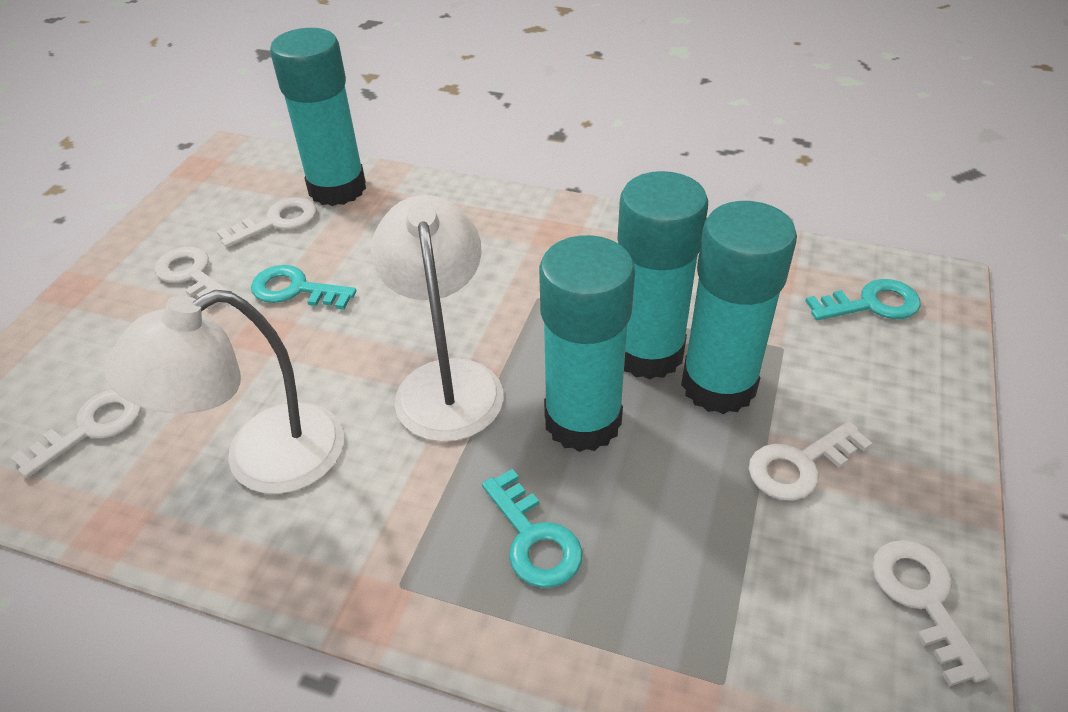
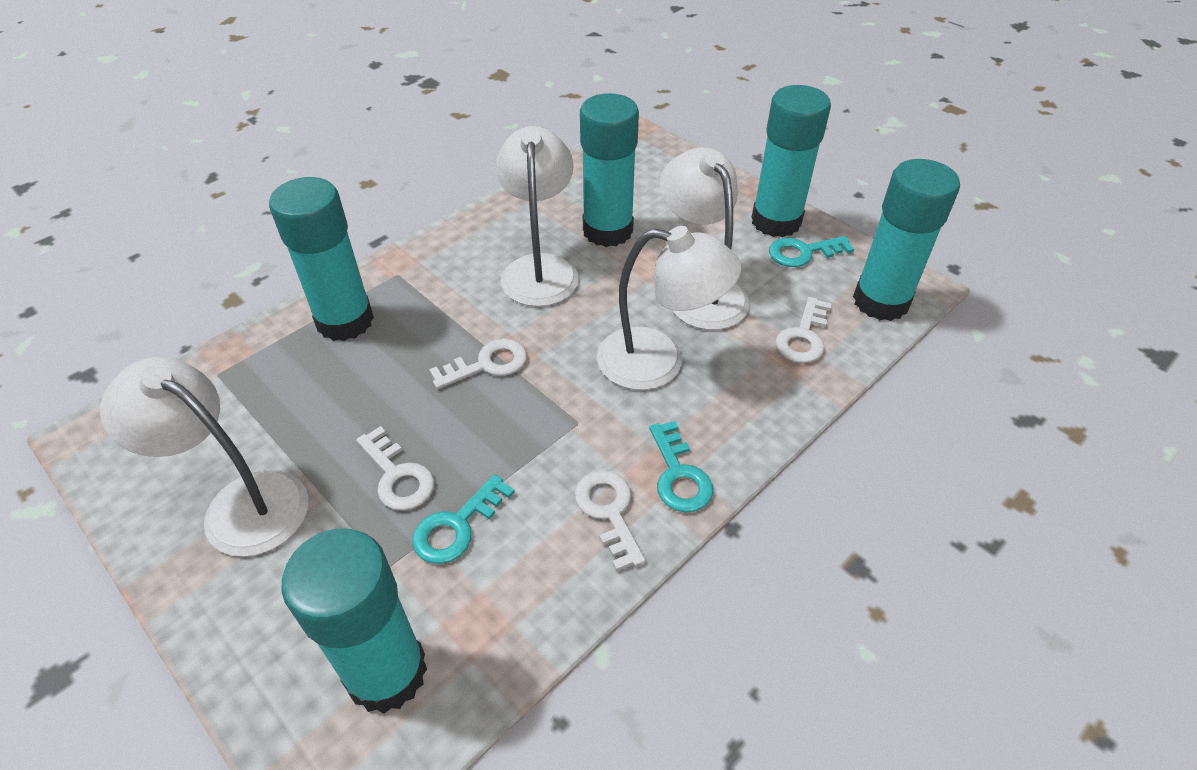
turquoise glue stick: 4 -> 5
white key: 5 -> 4
white lamp: 2 -> 4

